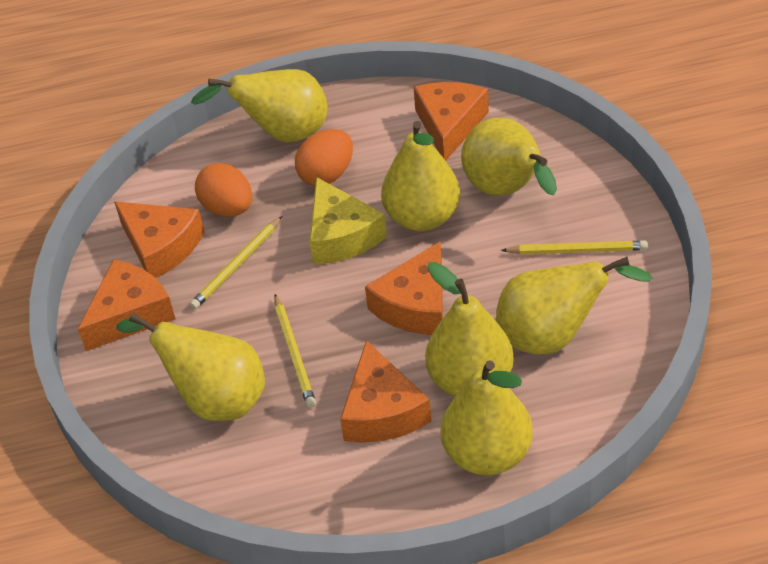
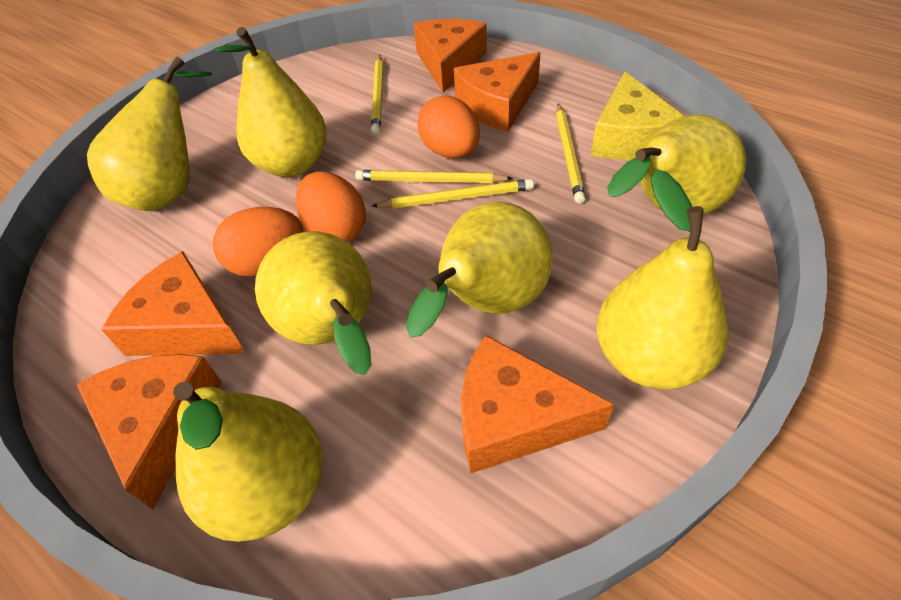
orange egg: 2 -> 3
yellow pencil: 3 -> 4

